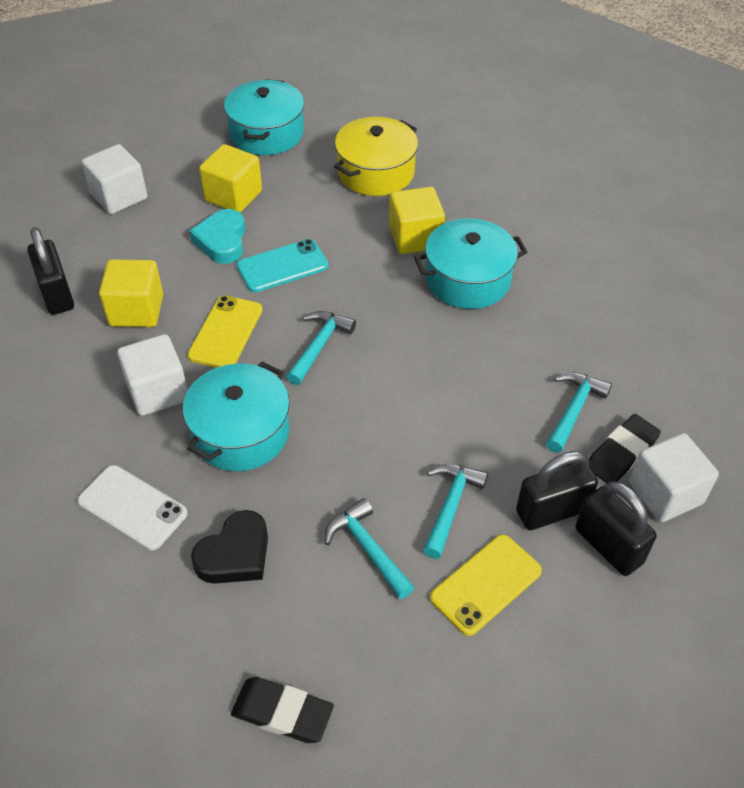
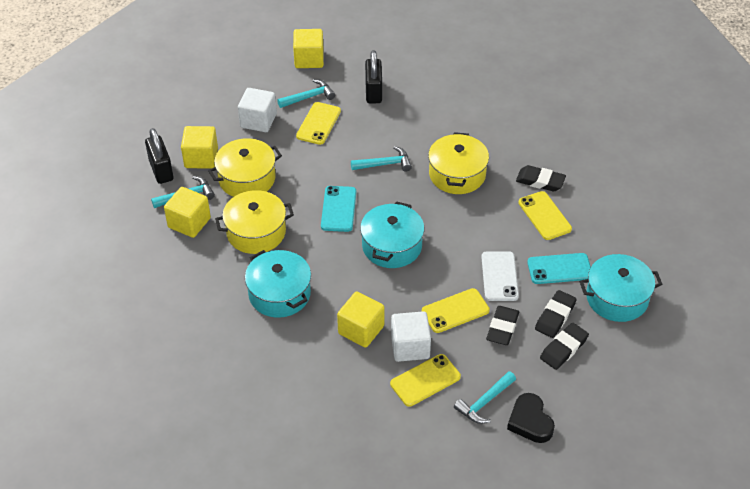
black eraser: 2 -> 4
black padlock: 3 -> 2
turquoise heart: 1 -> 0
turquoise phone: 1 -> 2
white cube: 3 -> 2
yellow cube: 3 -> 4
yellow phone: 2 -> 4
yellow pot: 1 -> 3

